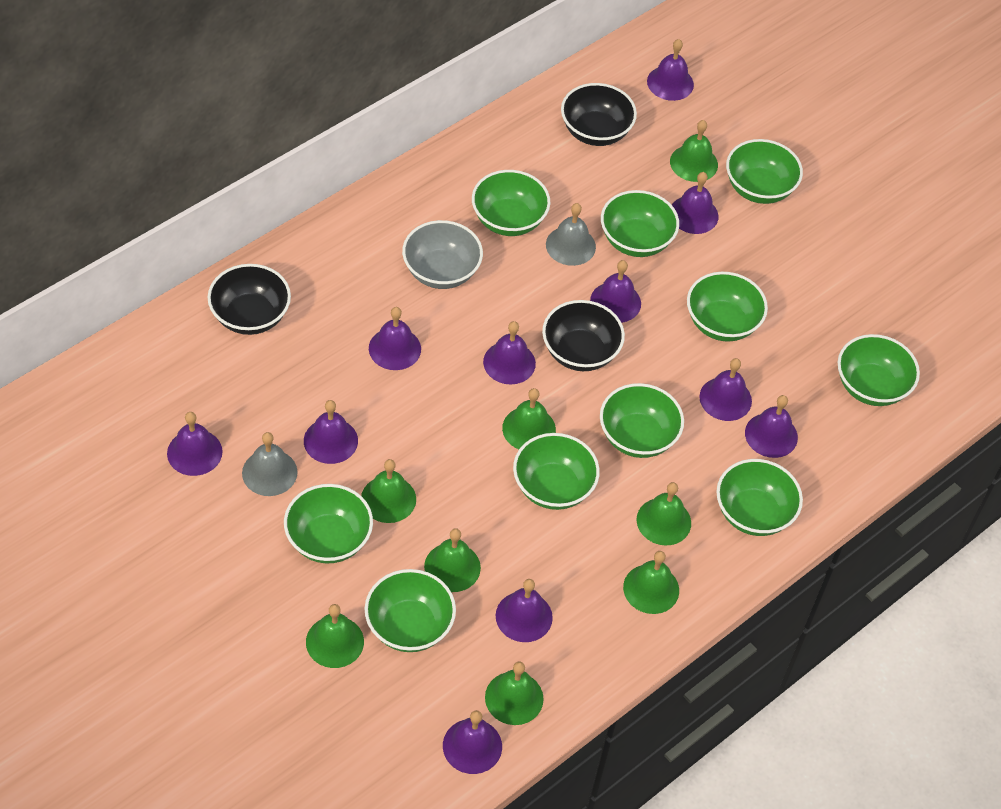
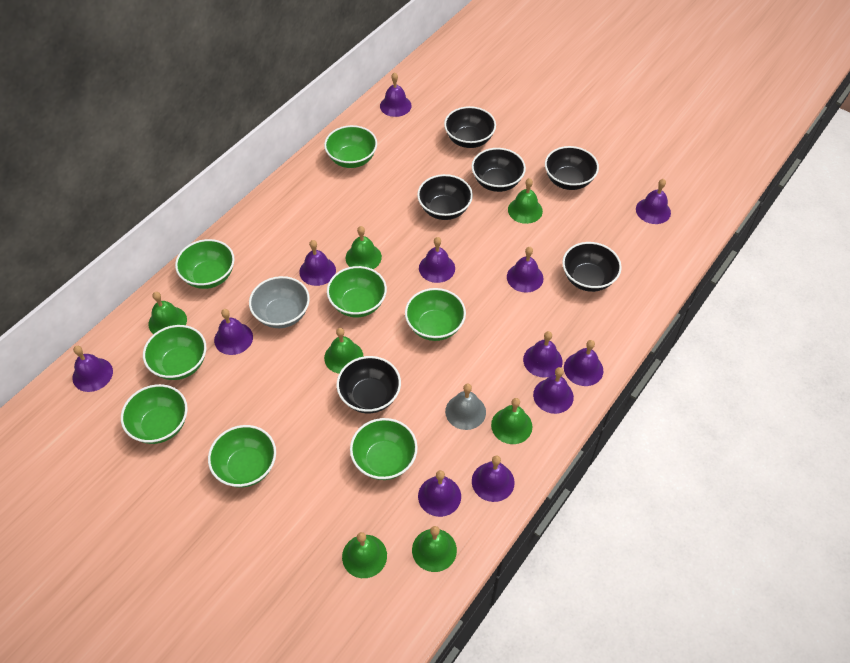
black bowl: 3 -> 6
green bell: 8 -> 7
green bowl: 10 -> 8
grey bell: 2 -> 1
purple bell: 11 -> 12

